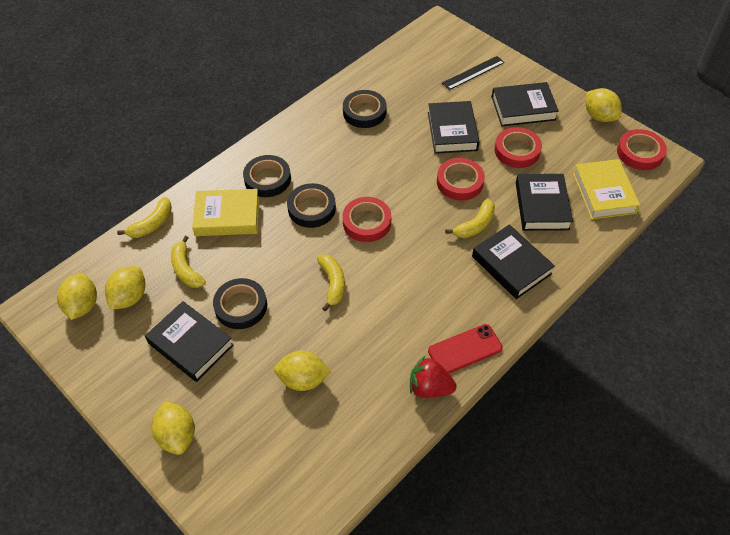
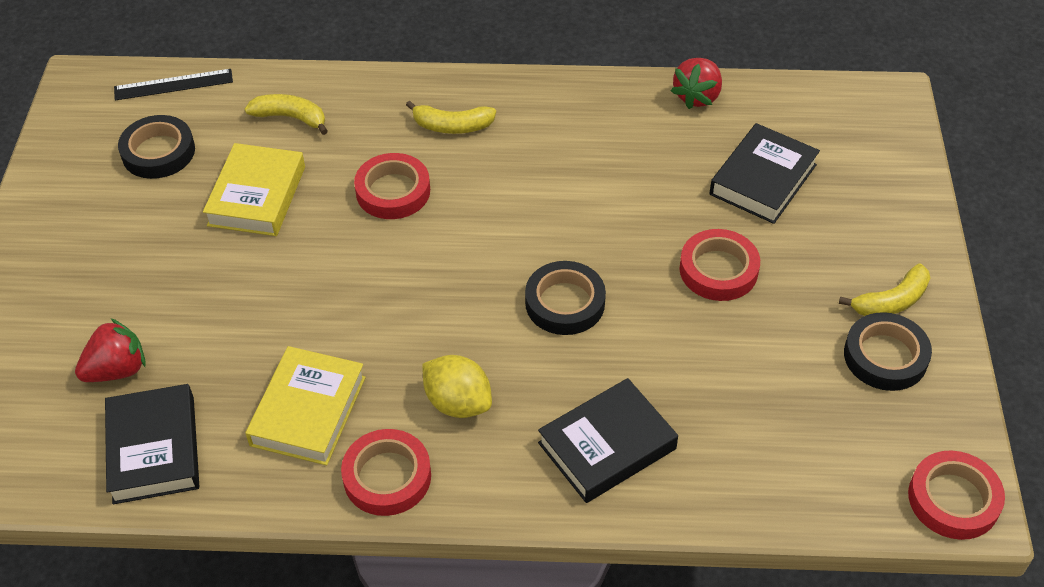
black book: 5 -> 3
black tape: 4 -> 3
red phone: 1 -> 0
red strawberry: 1 -> 2
yellow banana: 4 -> 3
yellow lemon: 5 -> 1

